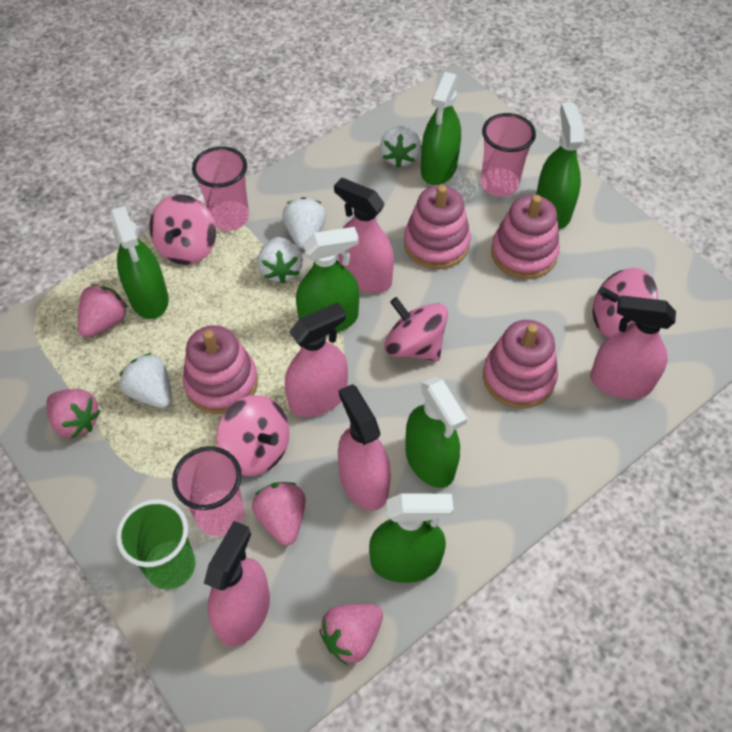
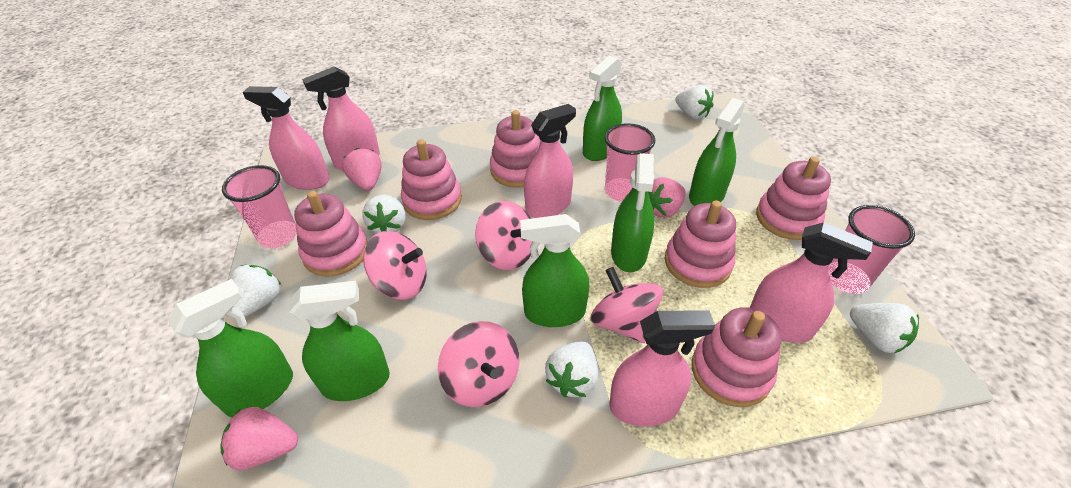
green cup: 1 -> 0
pink stacking toy: 4 -> 6
pink strawberry: 4 -> 3
white strawberry: 4 -> 5

